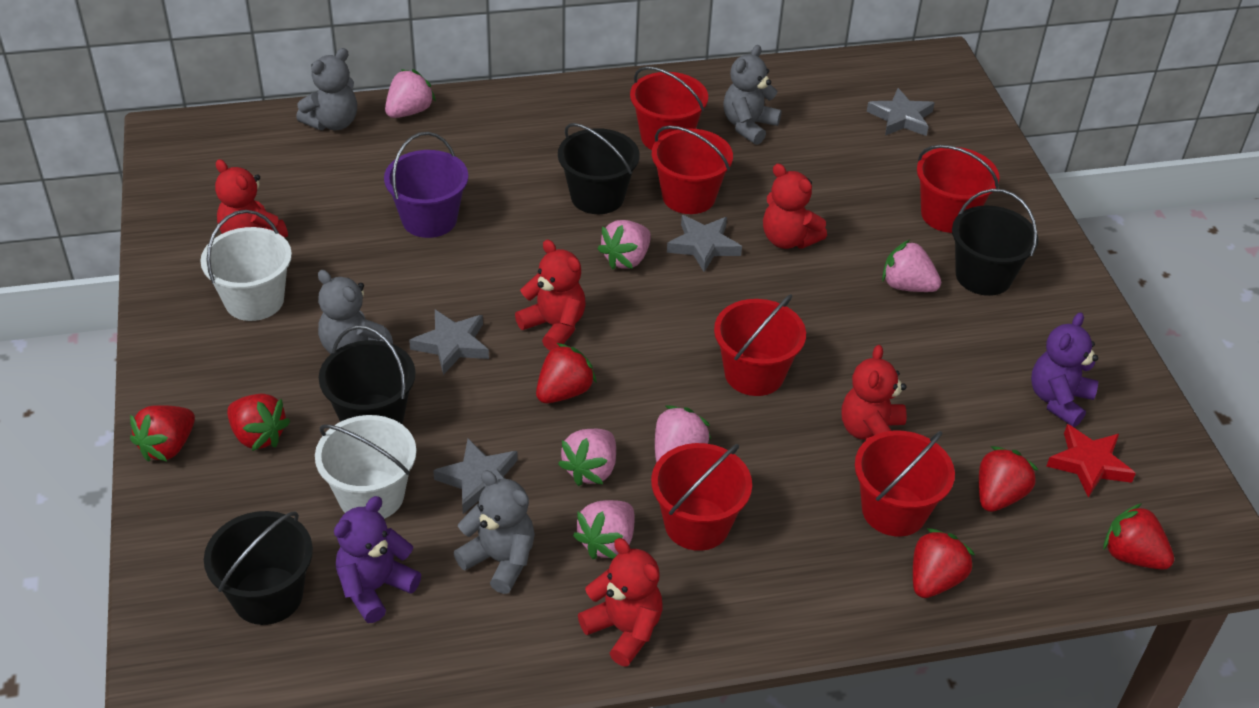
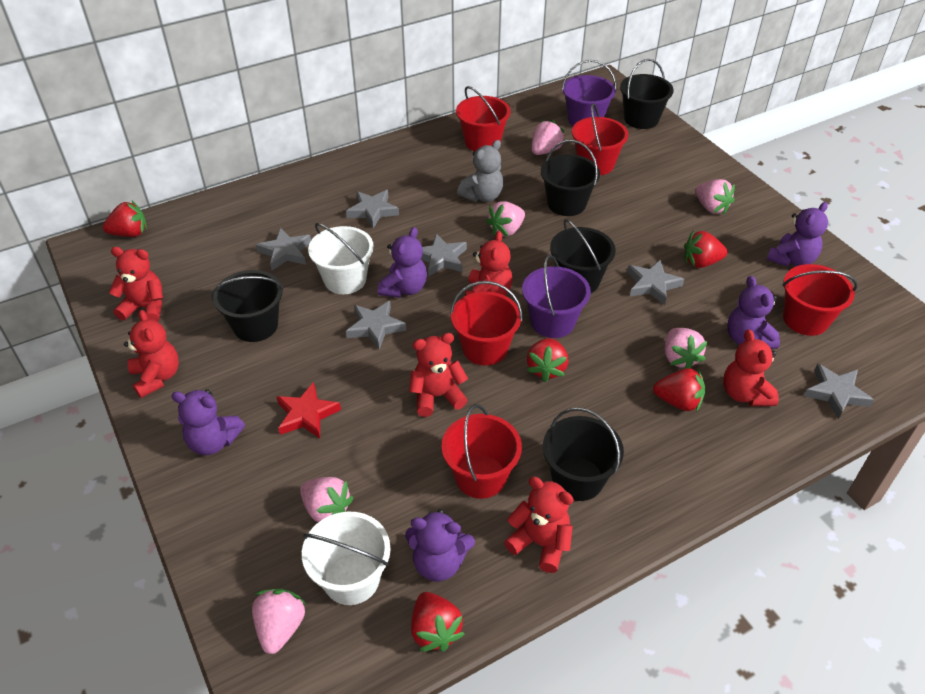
black bucket: 4 -> 5
grey star: 4 -> 6
grey teddy bear: 4 -> 1
purple bucket: 1 -> 2
purple teddy bear: 2 -> 5
red bucket: 6 -> 5
red strawberry: 6 -> 5
red teddy bear: 5 -> 6

